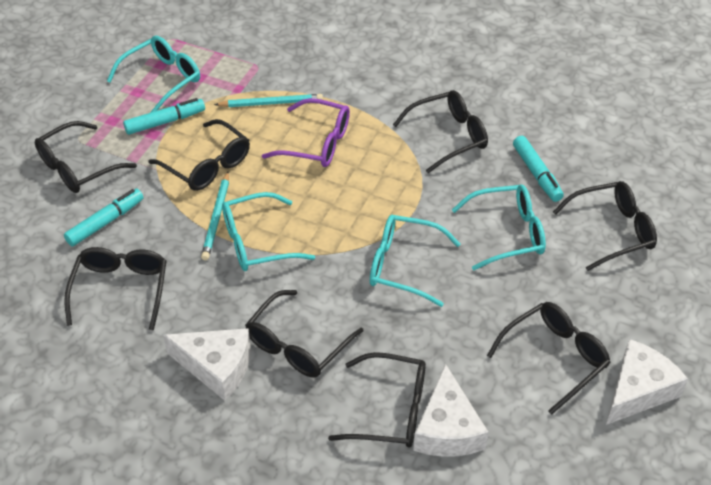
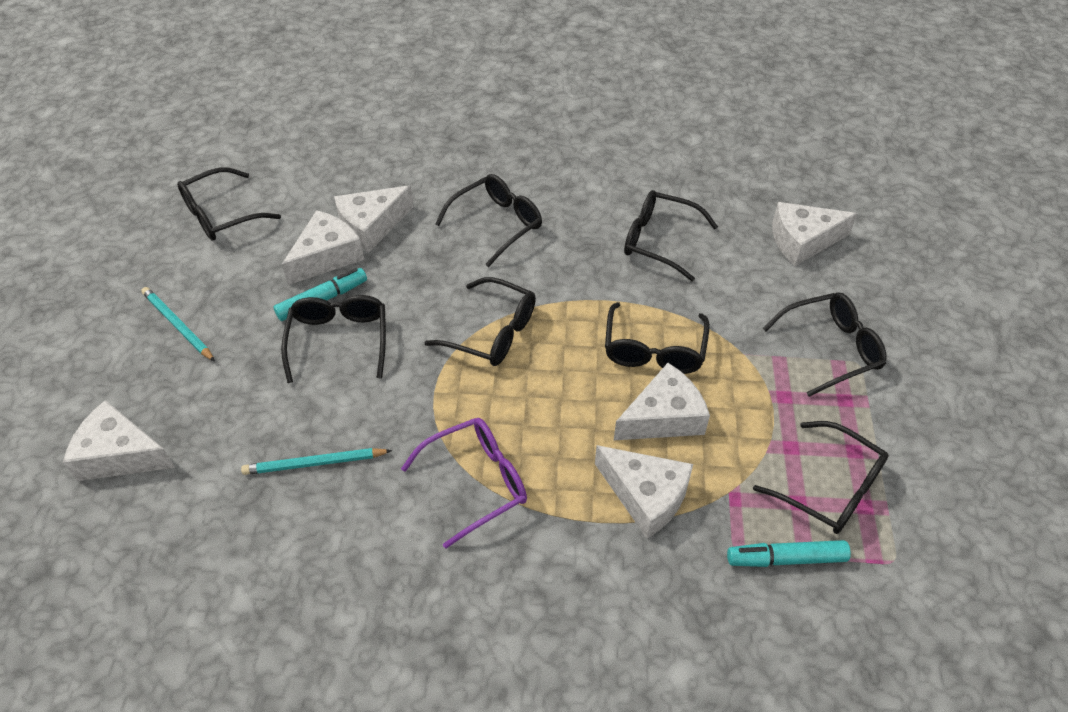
turquoise glasses: 4 -> 0
turquoise marker: 3 -> 2
white cheese: 3 -> 6

